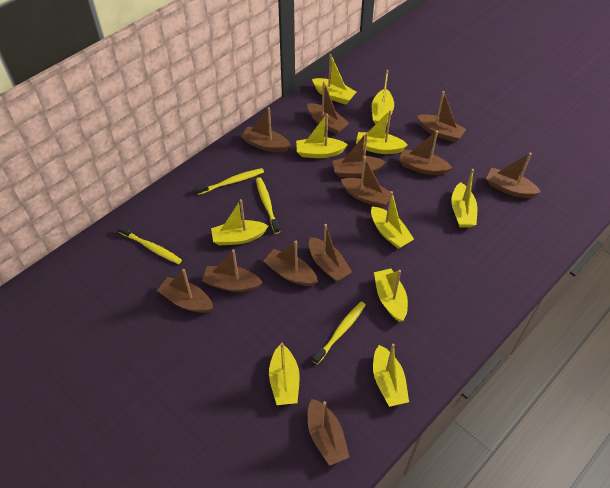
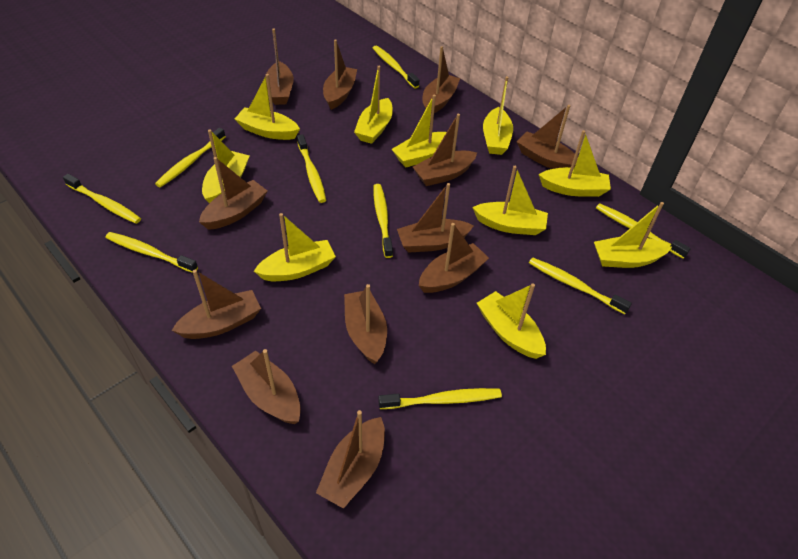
yellow toothbrush: 4 -> 9

